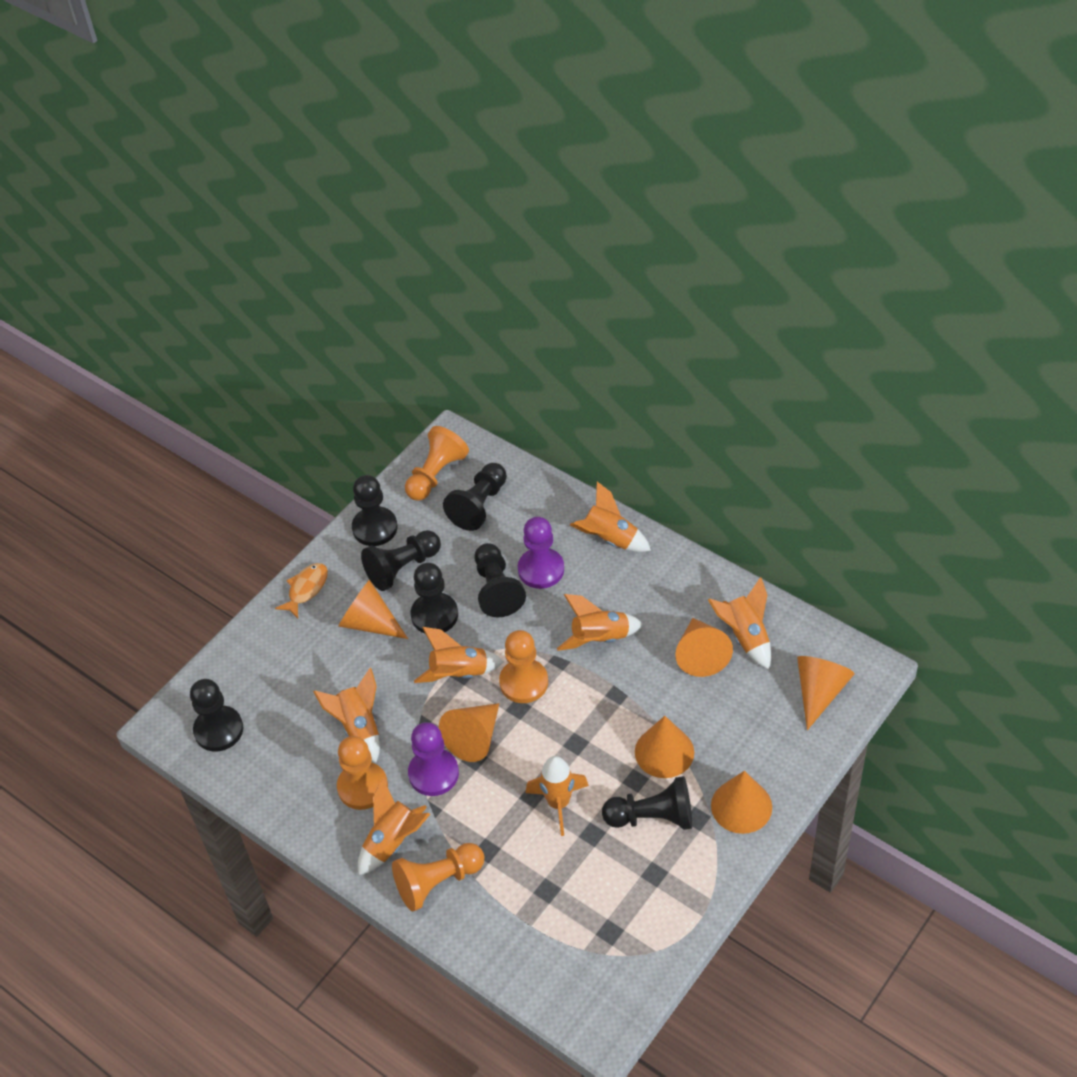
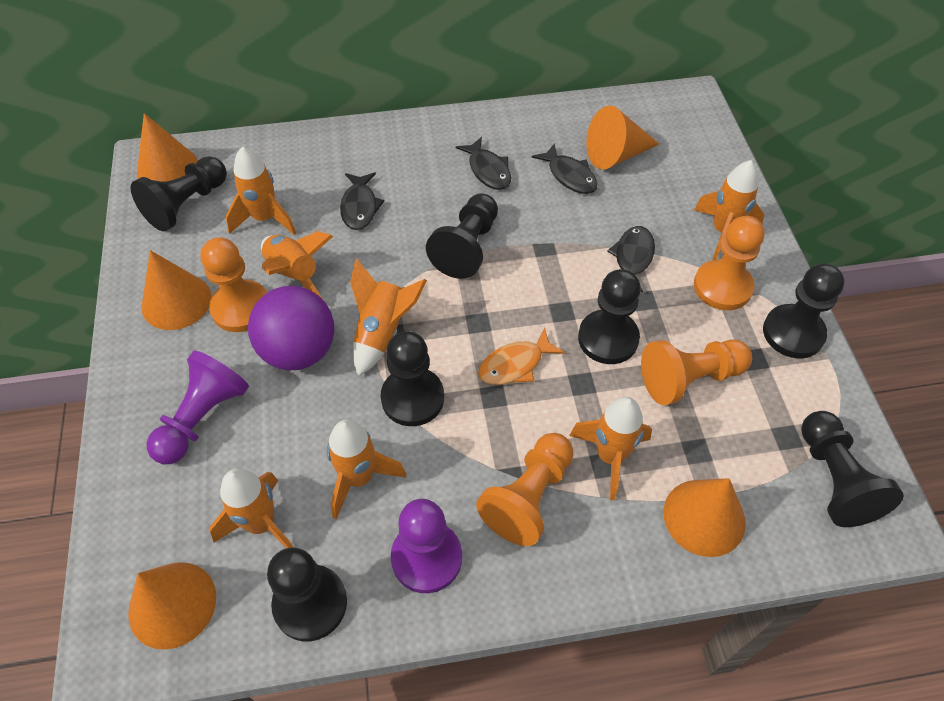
black fish: 0 -> 4
orange cone: 6 -> 5
purple ball: 0 -> 1

